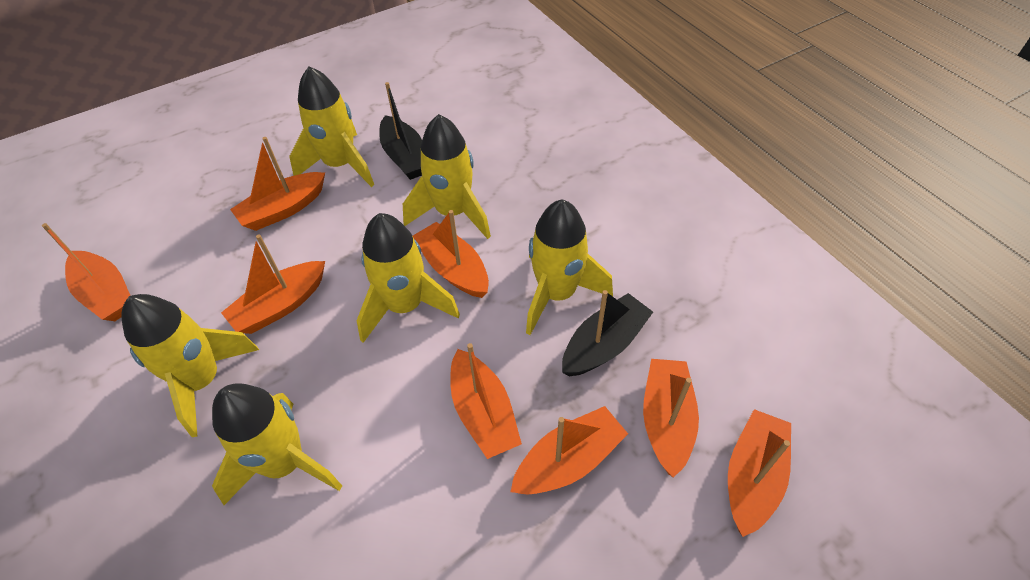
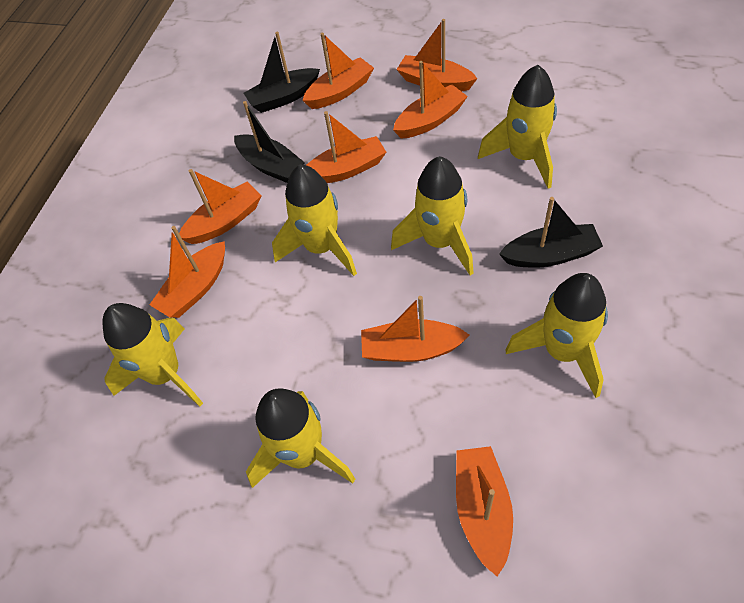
black boat: 2 -> 3

